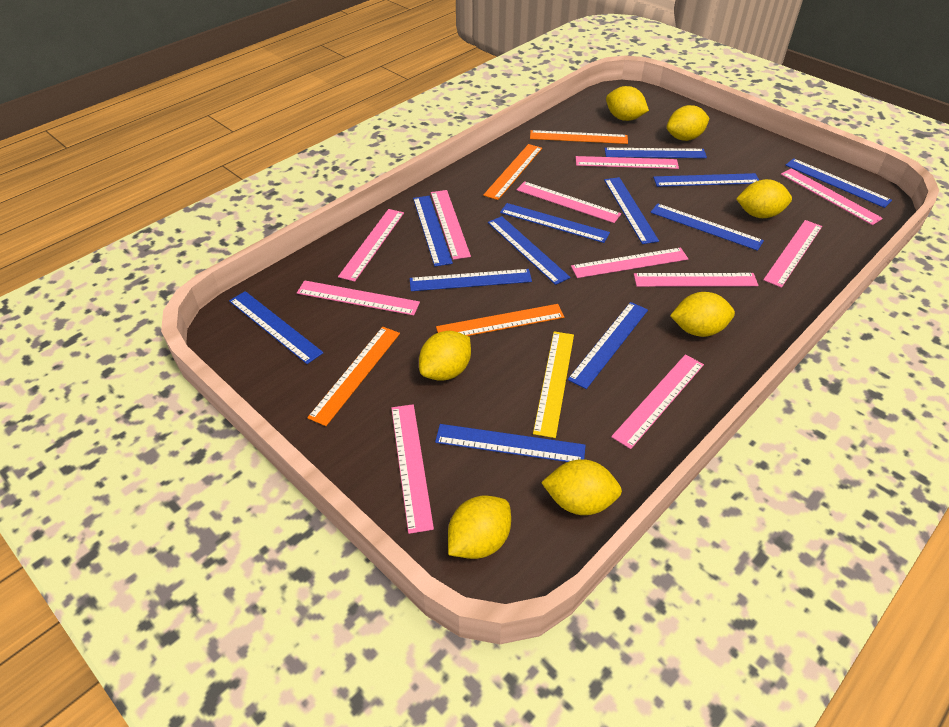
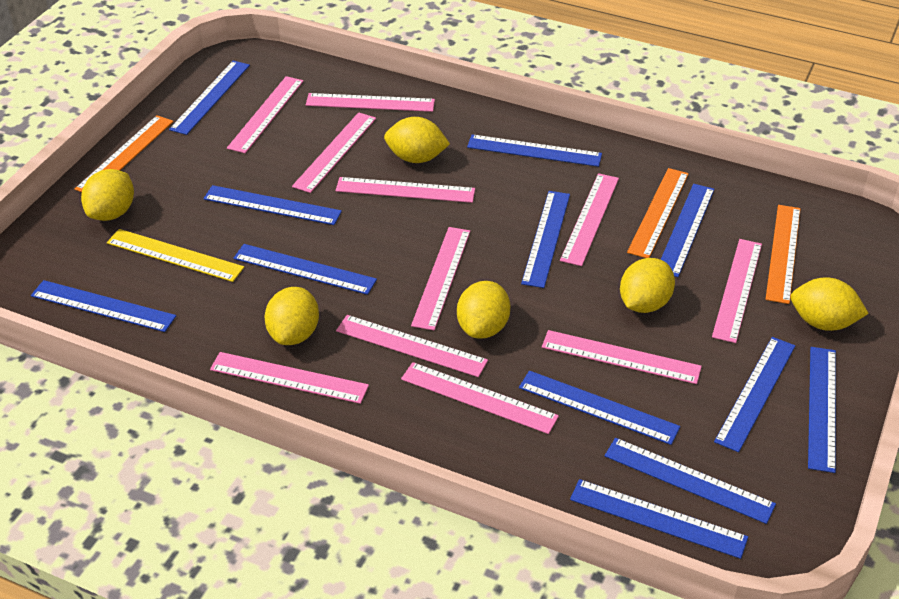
orange ruler: 4 -> 3
yellow lemon: 7 -> 6

